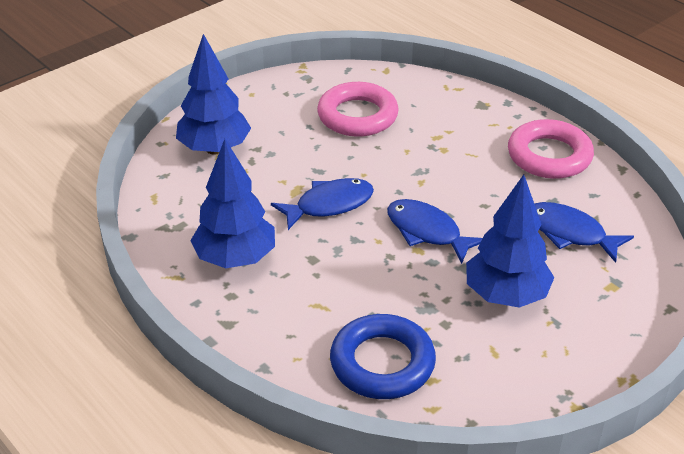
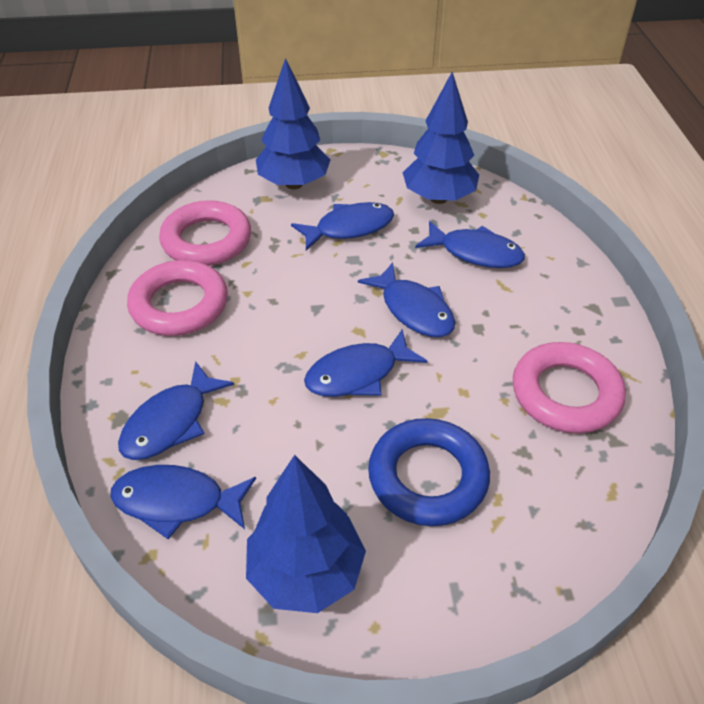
blue fish: 3 -> 6
pink ring: 2 -> 3

